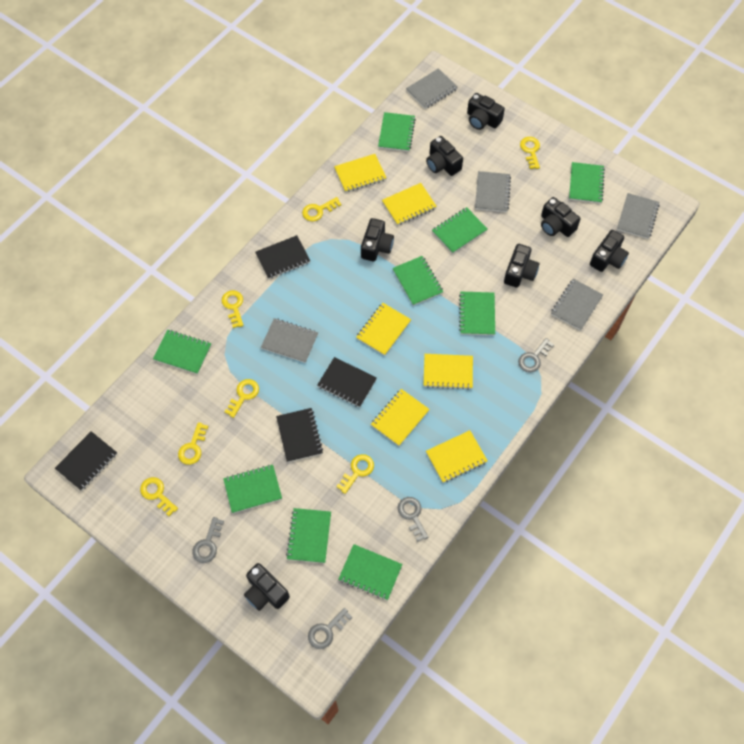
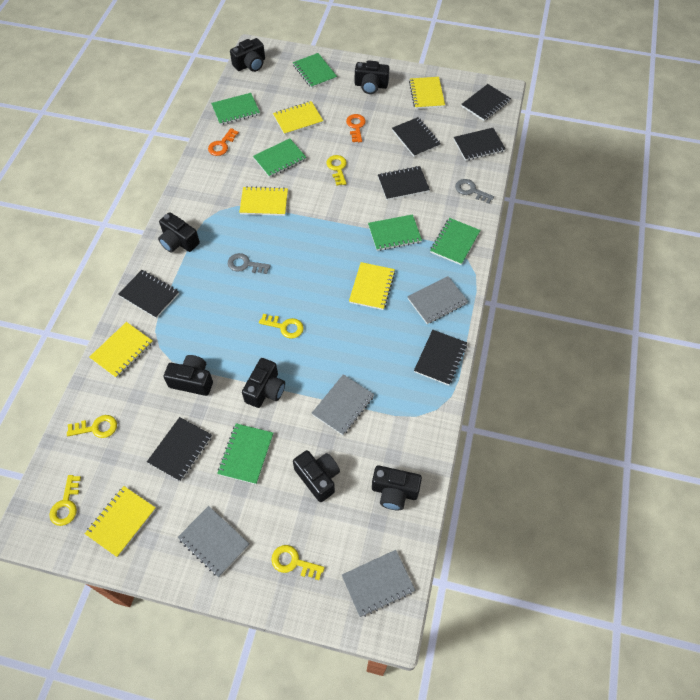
black notebook: 4 -> 7
green notebook: 9 -> 6
grey key: 4 -> 2
grey notebook: 5 -> 4
orange key: 0 -> 2
yellow key: 7 -> 5

